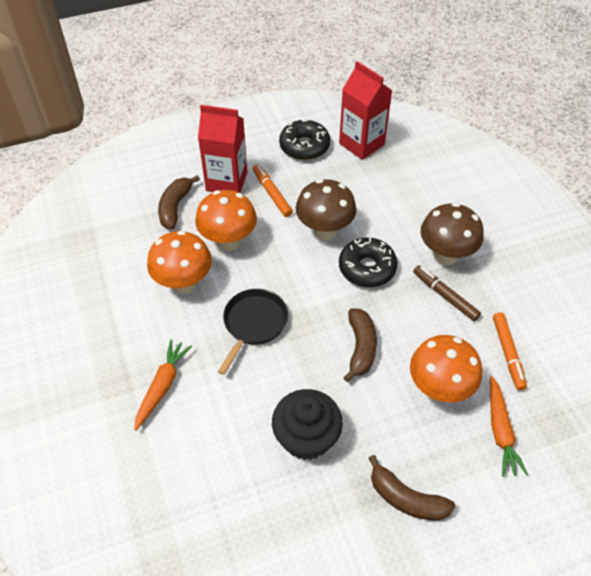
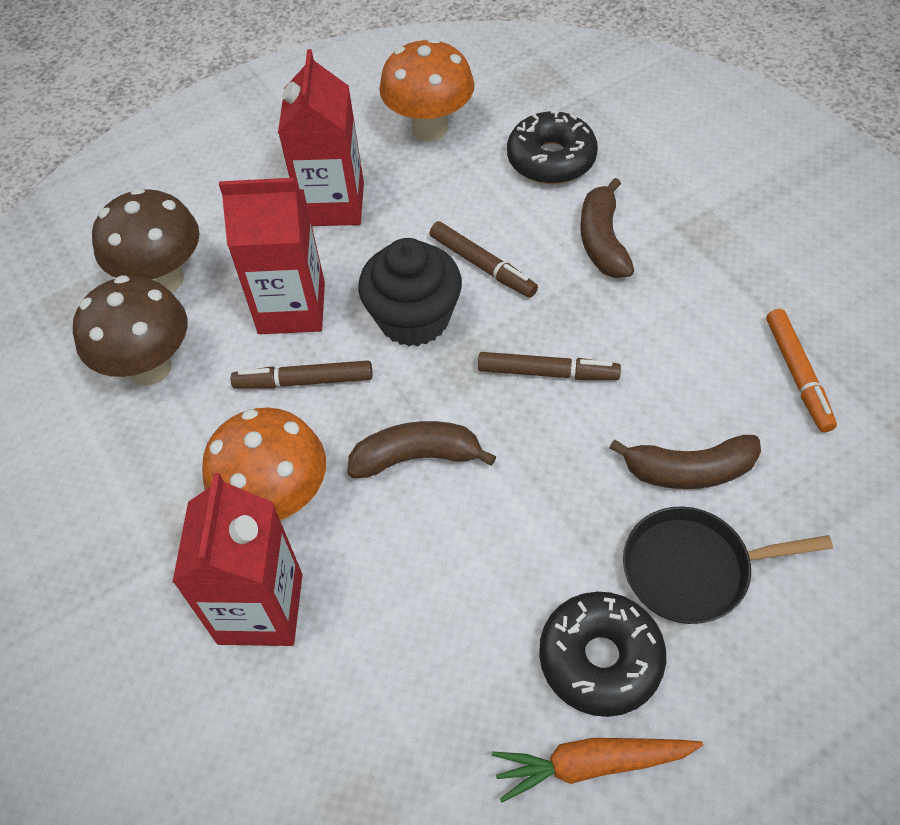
brown marker: 1 -> 3
orange carrot: 2 -> 1
orange marker: 2 -> 1
orange mushroom: 3 -> 2
red carton: 2 -> 3

